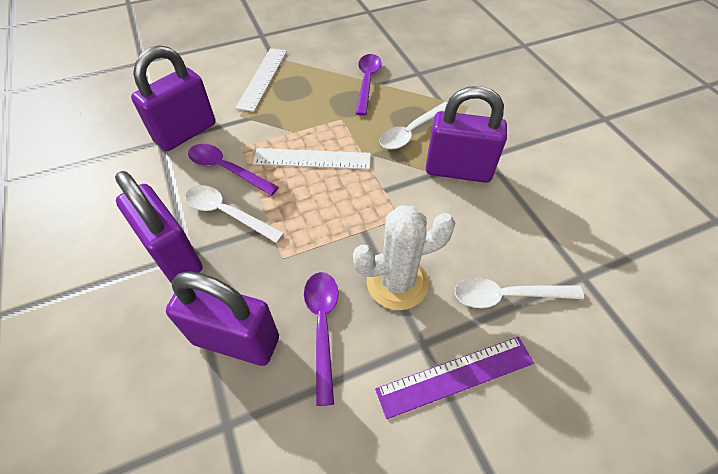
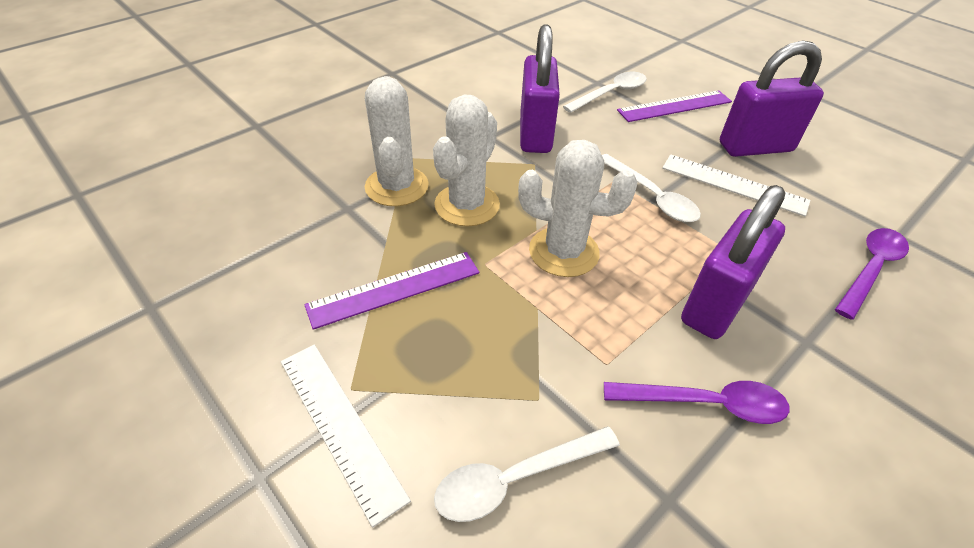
purple padlock: 4 -> 3
purple ruler: 1 -> 2
purple spoon: 3 -> 2
white cactus: 1 -> 3

